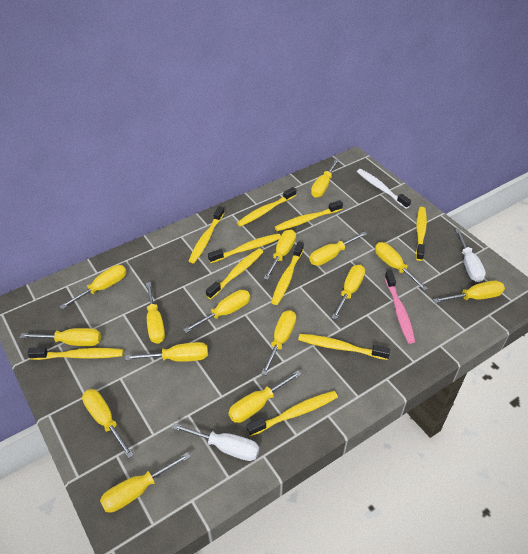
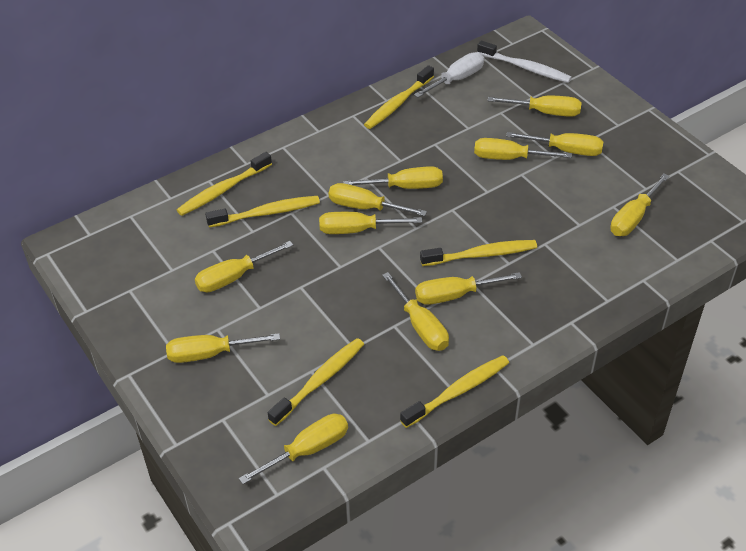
pink toothbrush: 1 -> 0
white screwdriver: 2 -> 1
yellow screwdriver: 15 -> 12
yellow toothbrush: 10 -> 6

